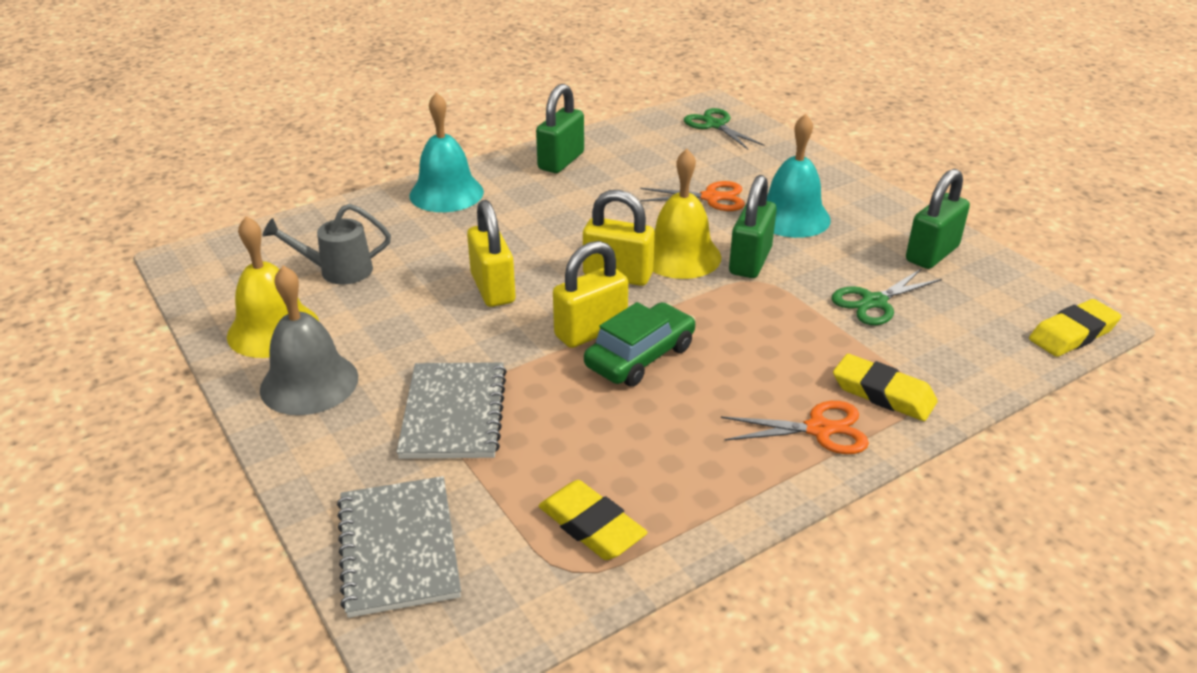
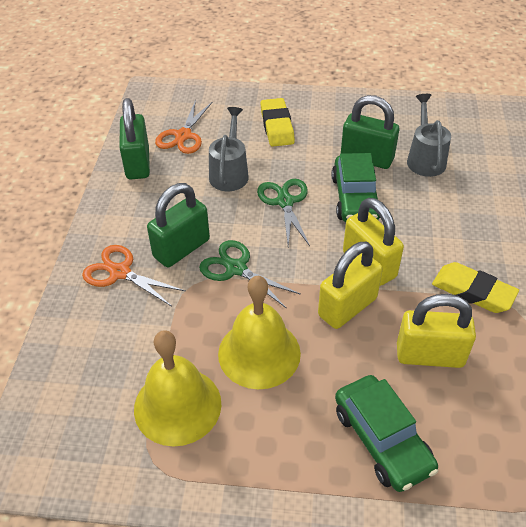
green car: 1 -> 2
grey bell: 1 -> 0
grey notebook: 2 -> 0
grey watering can: 1 -> 2
turquoise bell: 2 -> 0
yellow eraser: 3 -> 2

